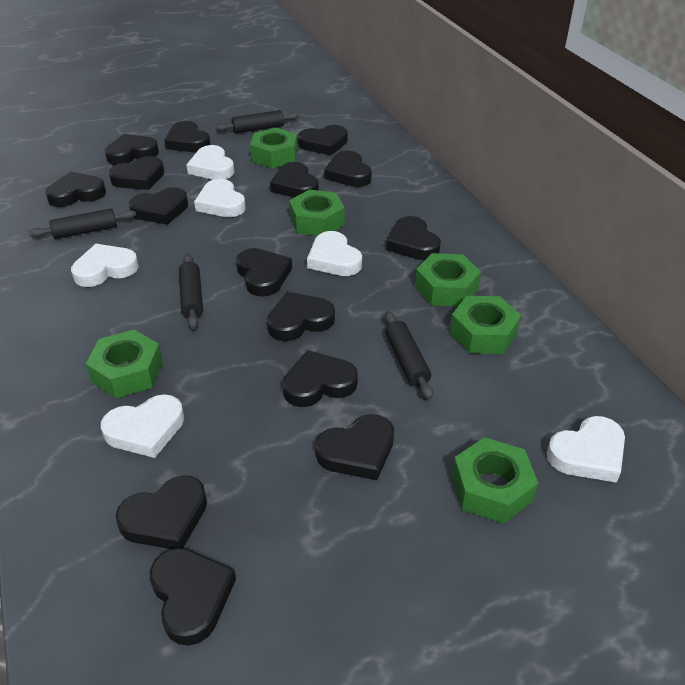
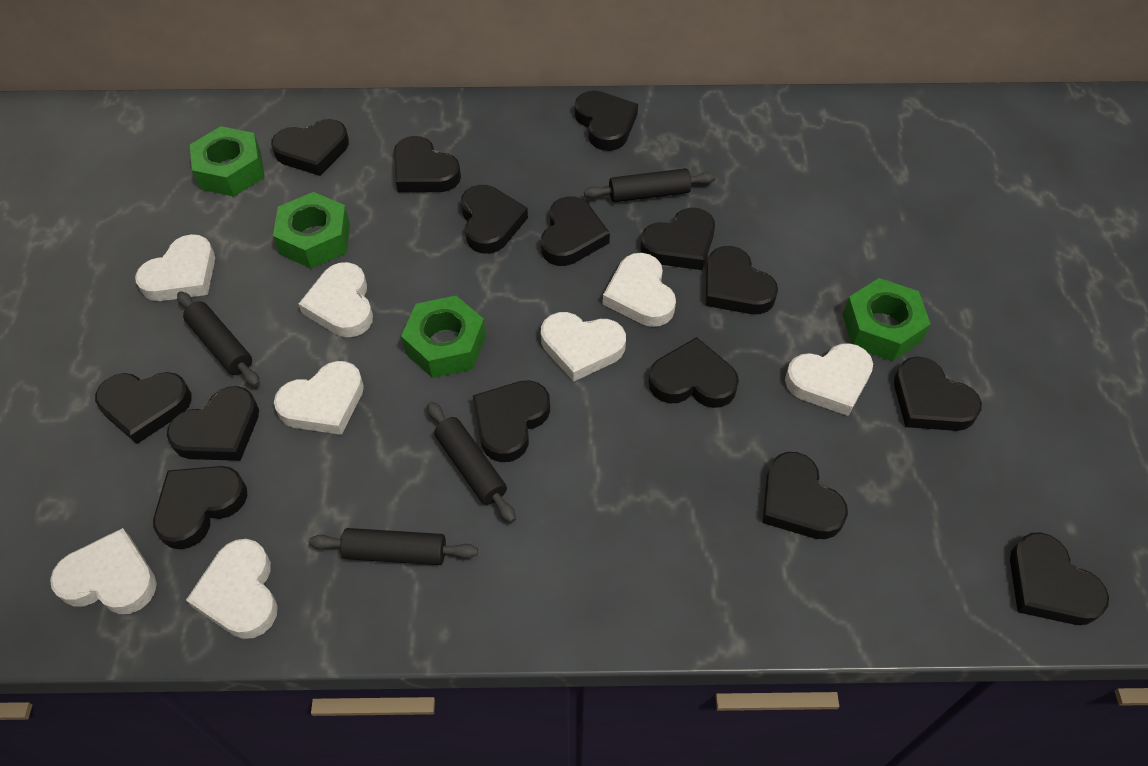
green nut: 6 -> 4
white heart: 6 -> 8

